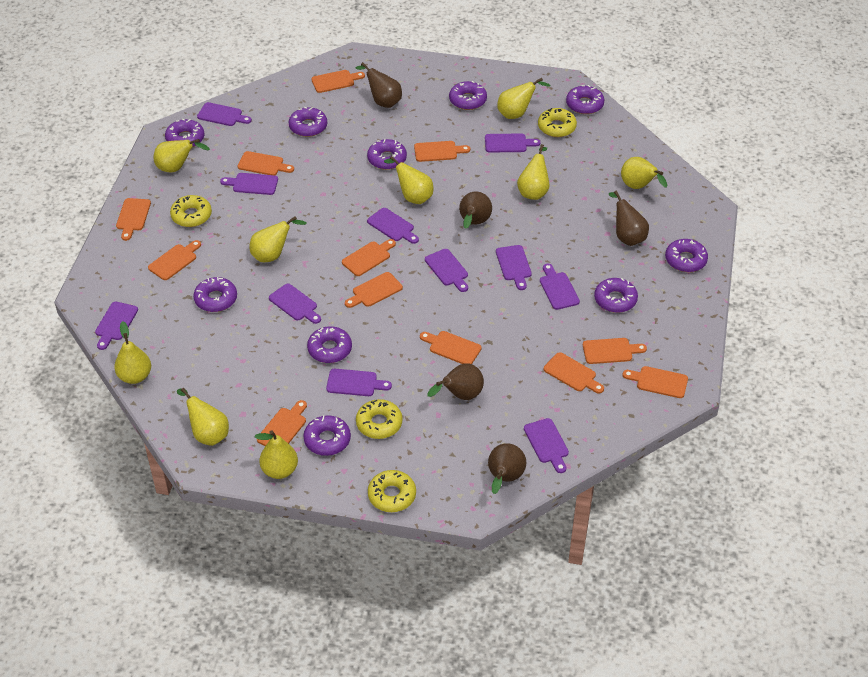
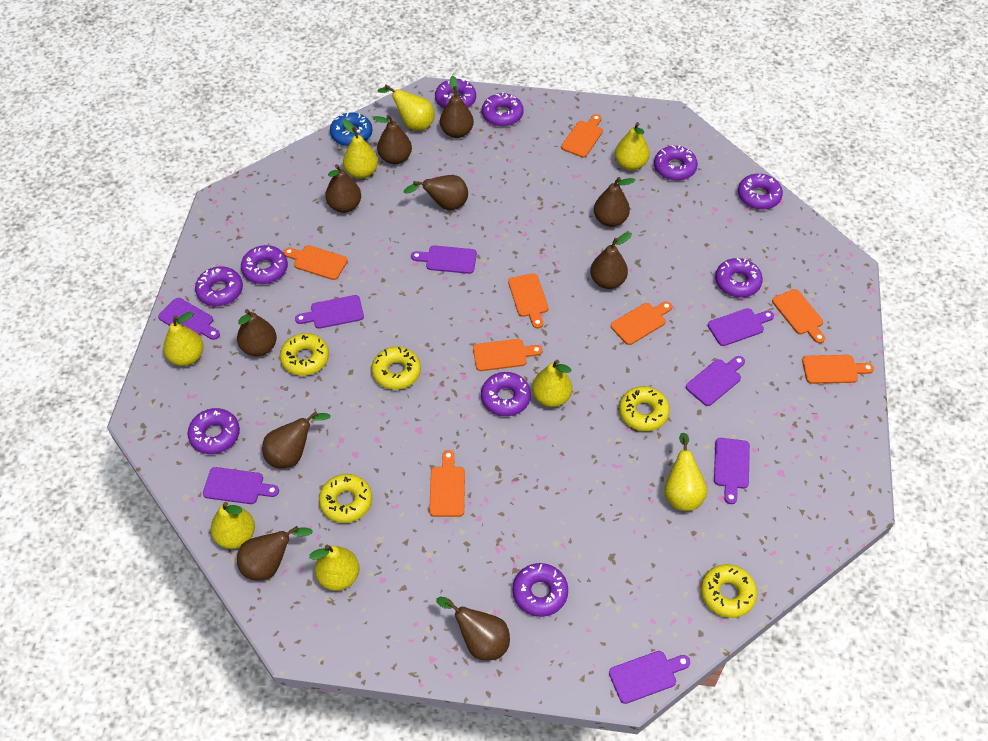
blue donut: 0 -> 1
brown pear: 5 -> 10
orange cutting board: 12 -> 8
purple cutting board: 11 -> 8
yellow donut: 4 -> 5
yellow pear: 9 -> 8

